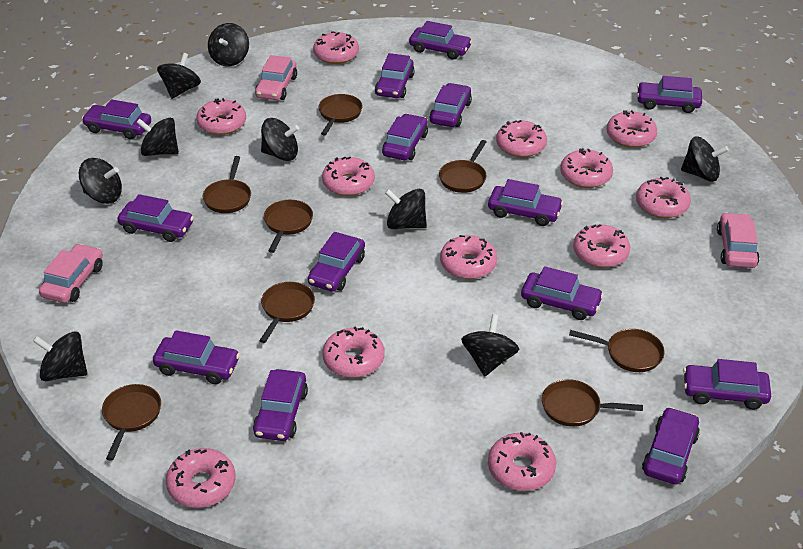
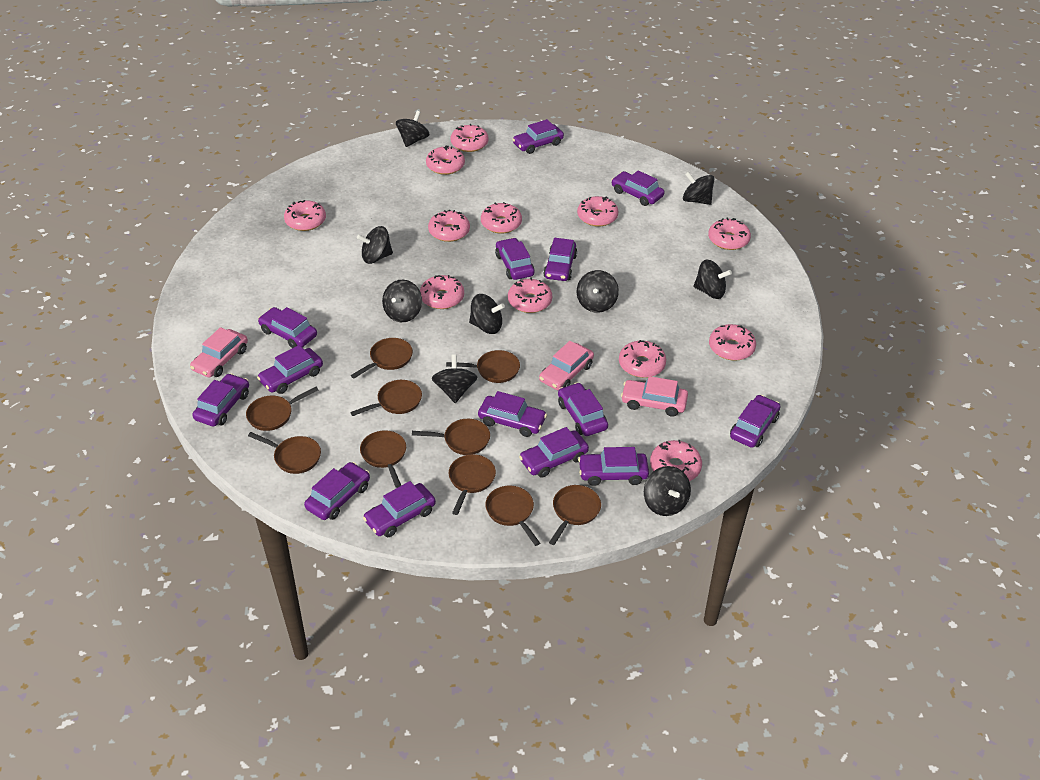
brown pan: 8 -> 10

